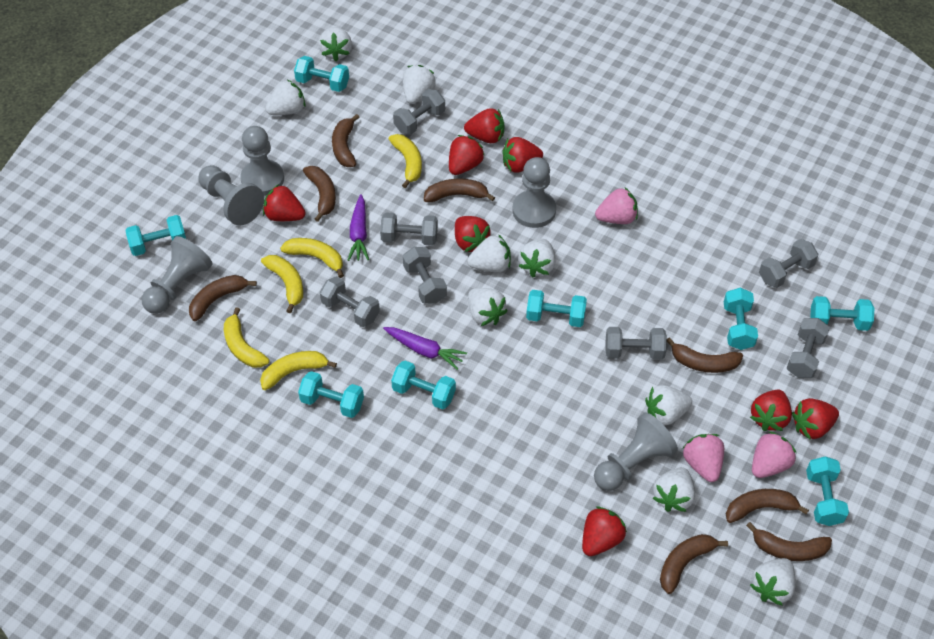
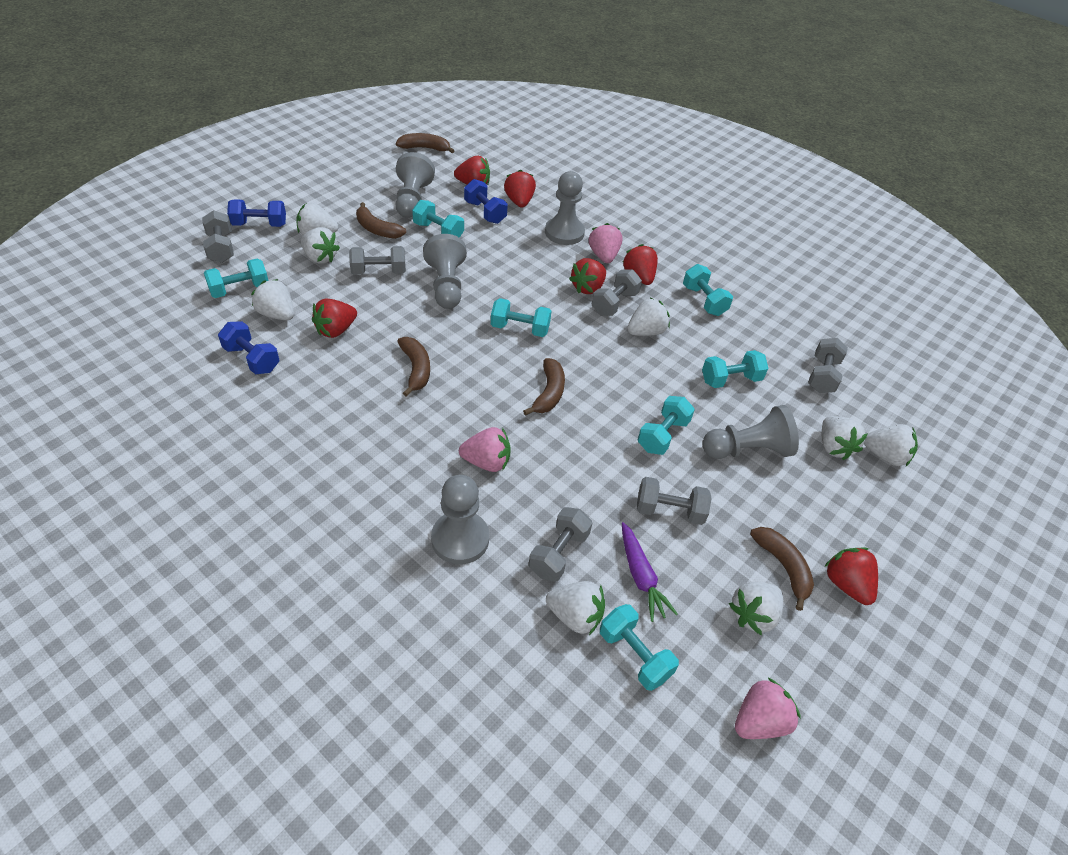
blue dumbbell: 0 -> 3
brown banana: 8 -> 5
grey dumbbell: 7 -> 6
purple carrot: 2 -> 1
red strawberry: 8 -> 6
turquoise dumbbell: 8 -> 7
white strawberry: 9 -> 8
yellow banana: 5 -> 0

